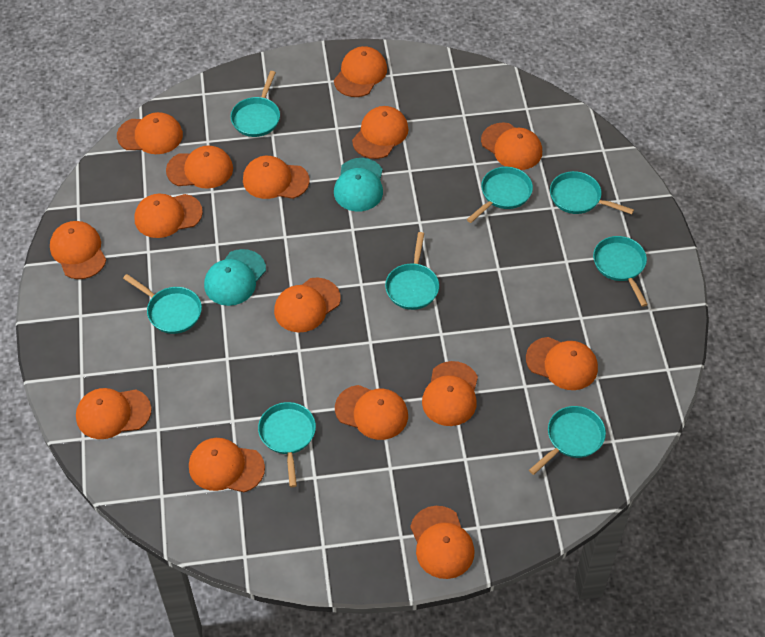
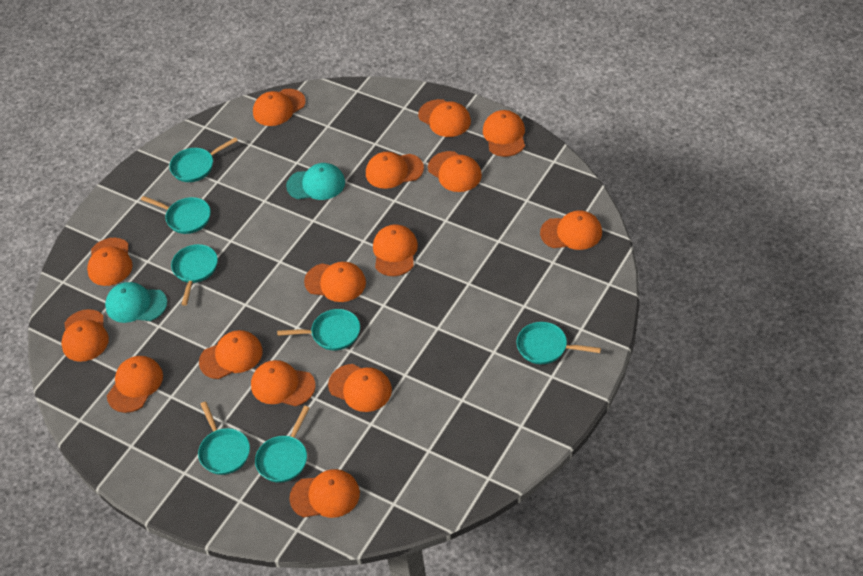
turquoise pan: 8 -> 7

